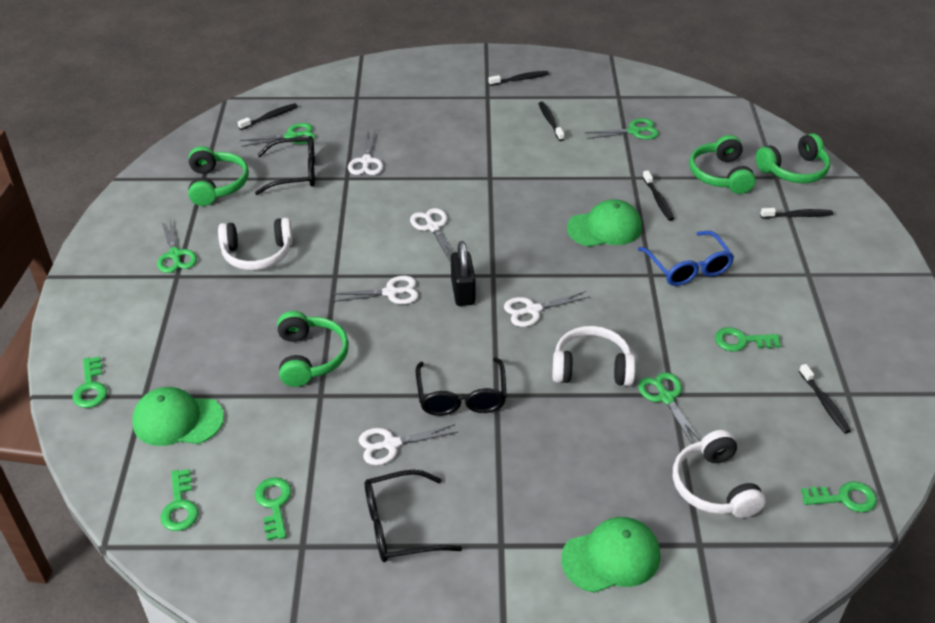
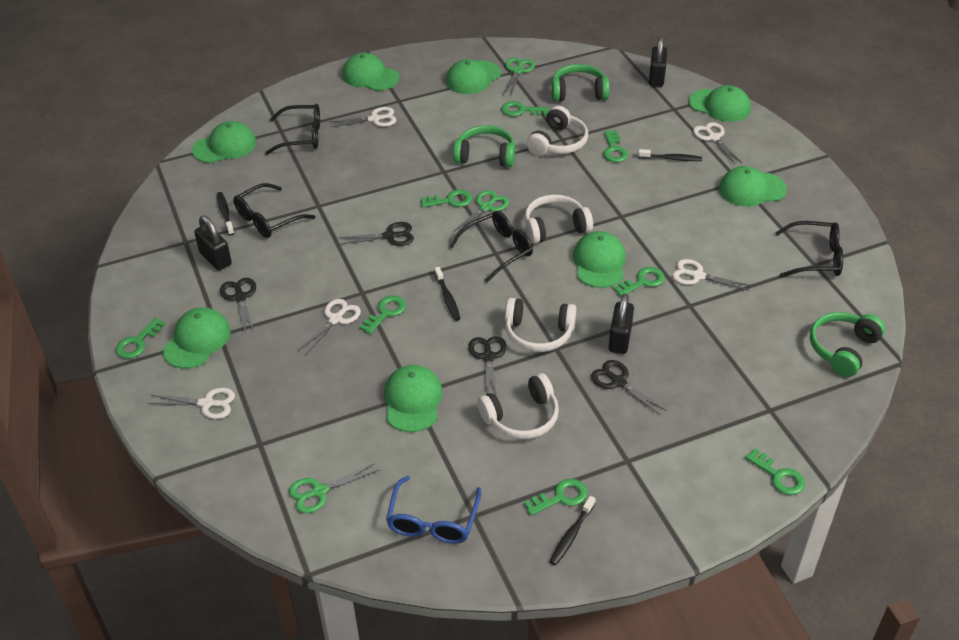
black glasses: 3 -> 4
black padlock: 1 -> 3
black scissors: 0 -> 4
black toothbrush: 6 -> 4
green cap: 3 -> 8
green headphones: 4 -> 3
green key: 5 -> 8
green scissors: 4 -> 3
white headphones: 3 -> 4

